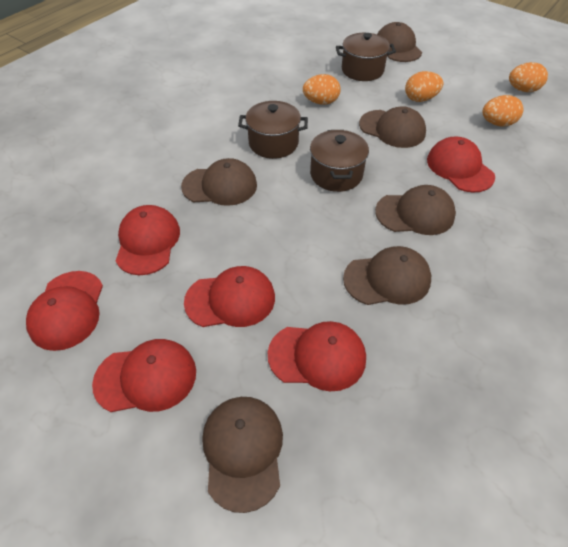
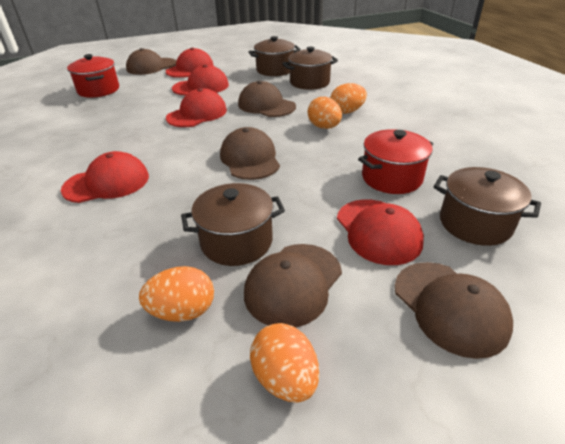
brown cap: 6 -> 5
brown pot: 3 -> 4
red cap: 6 -> 5
red pot: 0 -> 2

